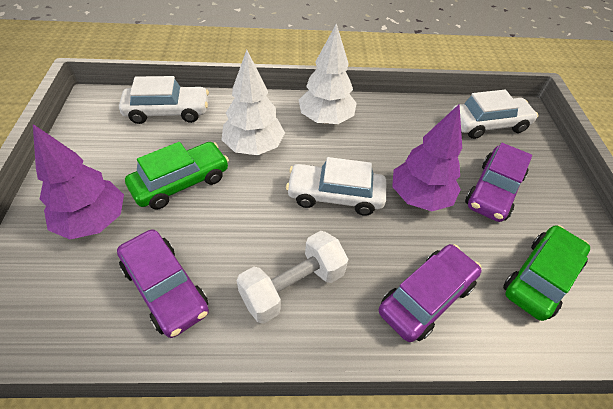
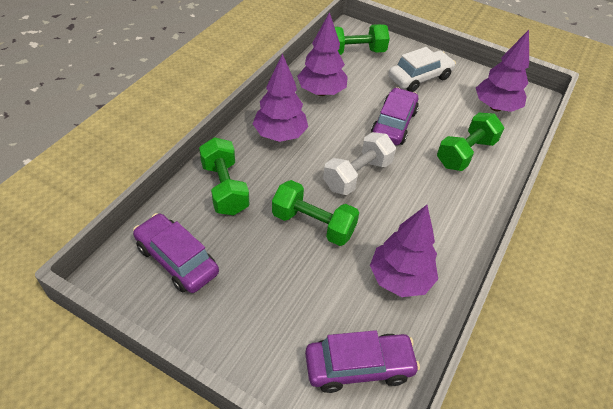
green car: 2 -> 0
green dumbbell: 0 -> 4
purple tree: 2 -> 4
white car: 3 -> 1
white tree: 2 -> 0

